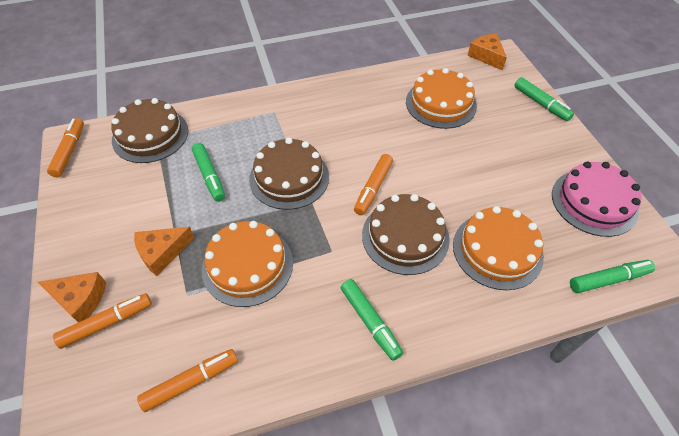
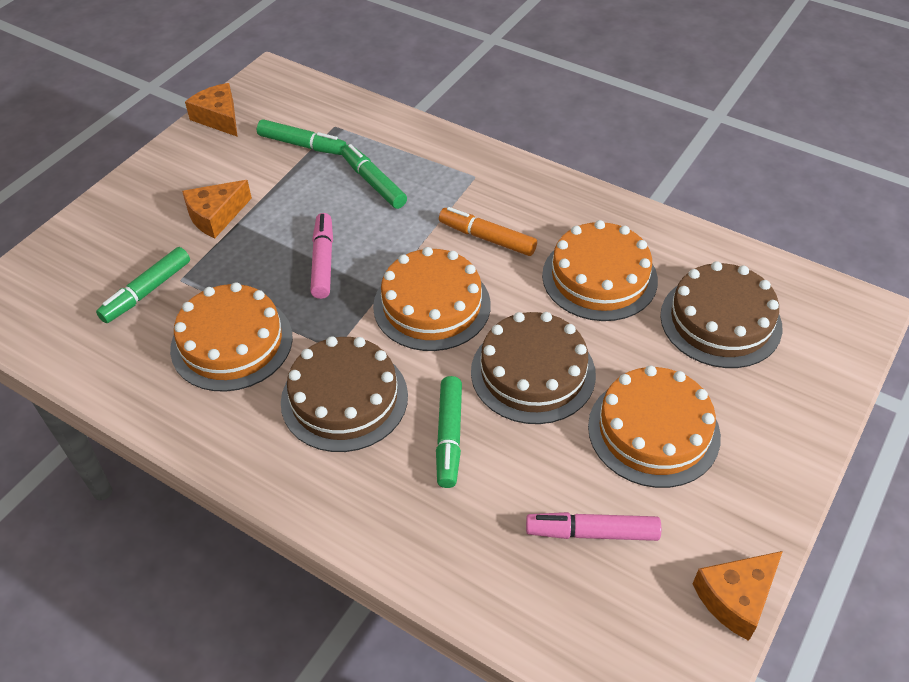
orange cake: 3 -> 4
orange marker: 4 -> 1
pink cake: 1 -> 0
pink marker: 0 -> 2

